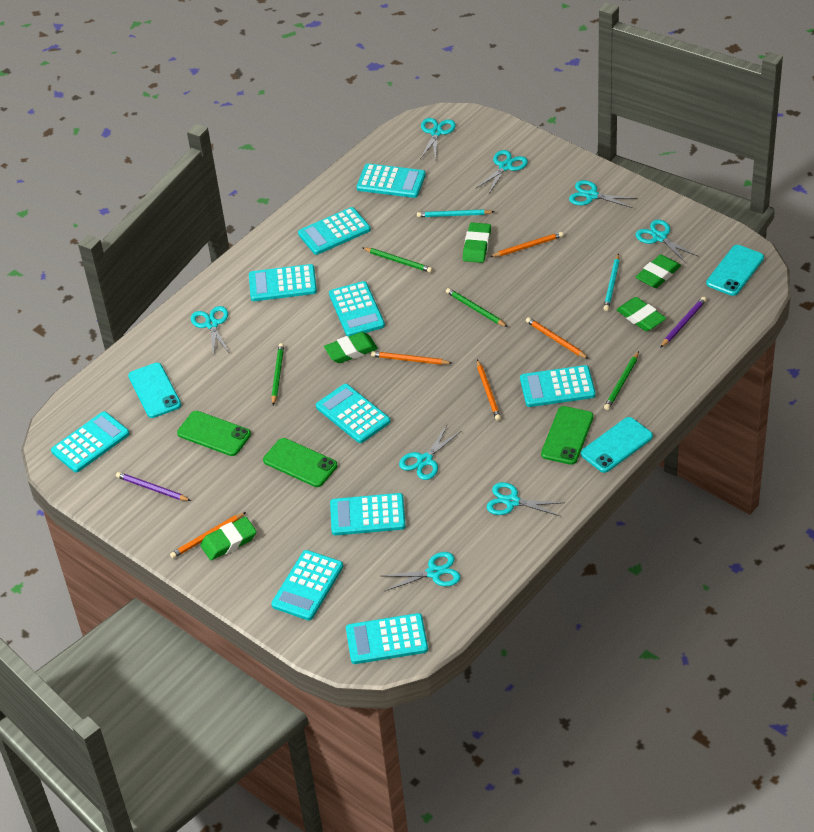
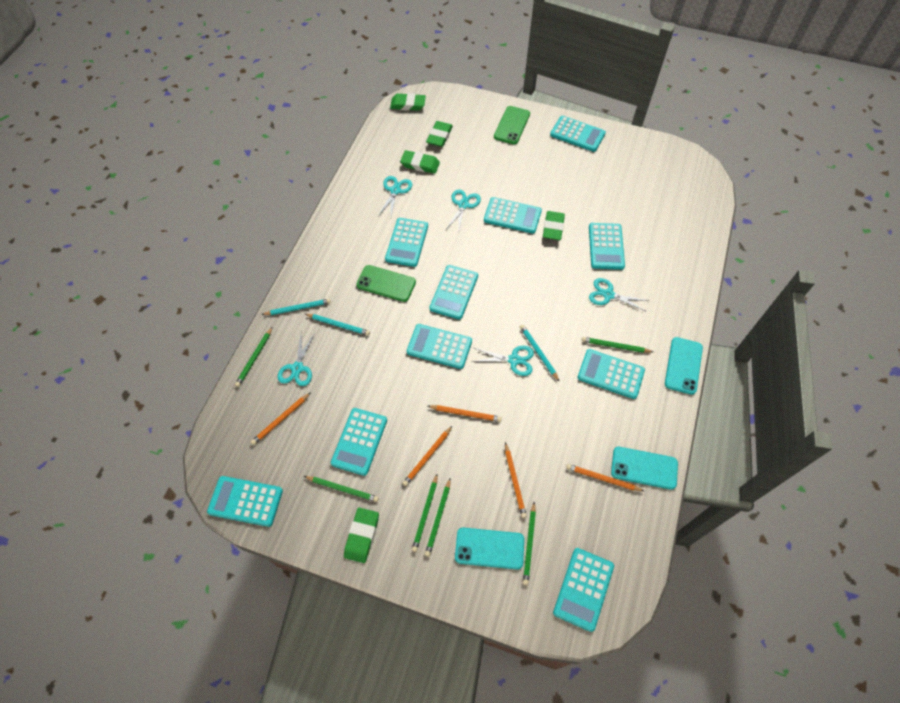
green pencil: 4 -> 6
green phone: 3 -> 2
purple pencil: 2 -> 0
turquoise pencil: 2 -> 3
turquoise scissors: 8 -> 5

